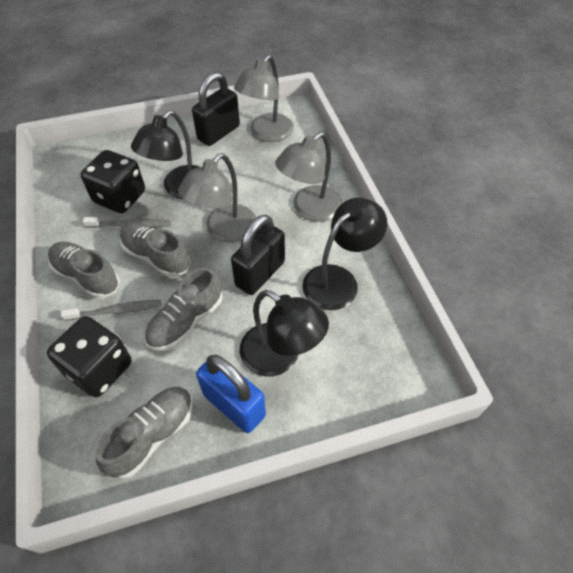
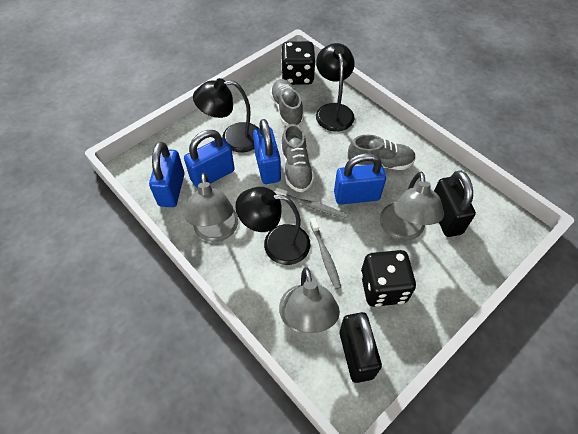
blue padlock: 1 -> 4
grey shoe: 4 -> 3

